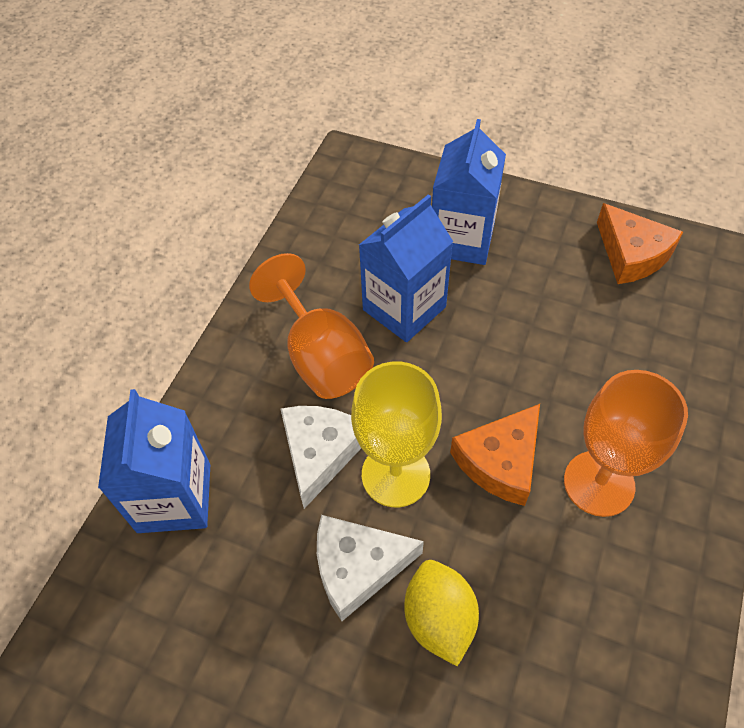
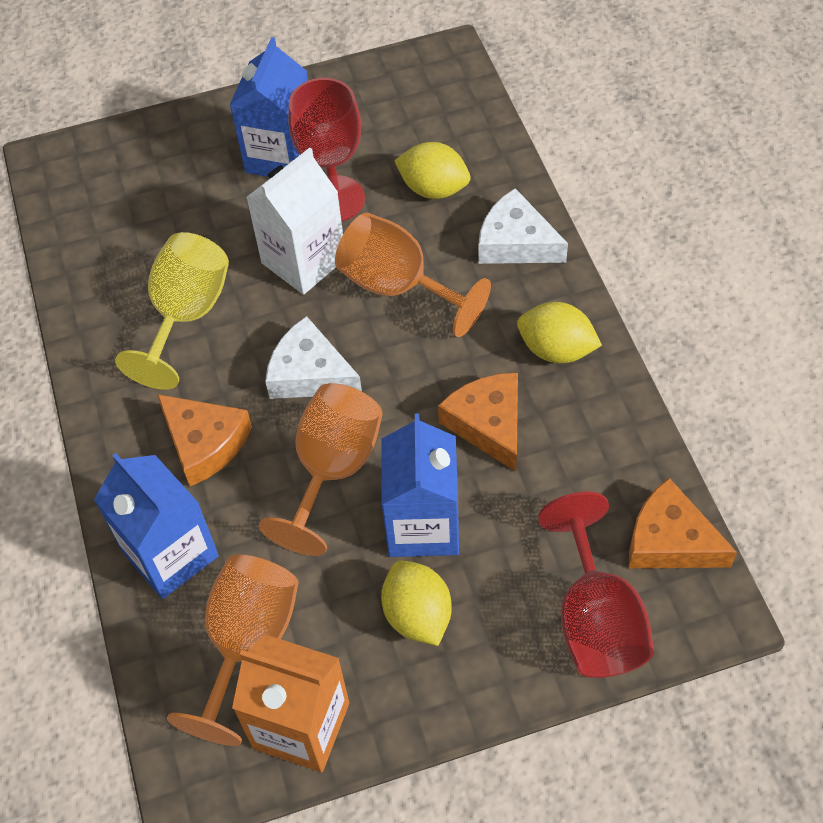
orange carton: 0 -> 1
orange cheese: 2 -> 3
orange goblet: 2 -> 3
red goblet: 0 -> 2
white carton: 0 -> 1
yellow lemon: 1 -> 3

